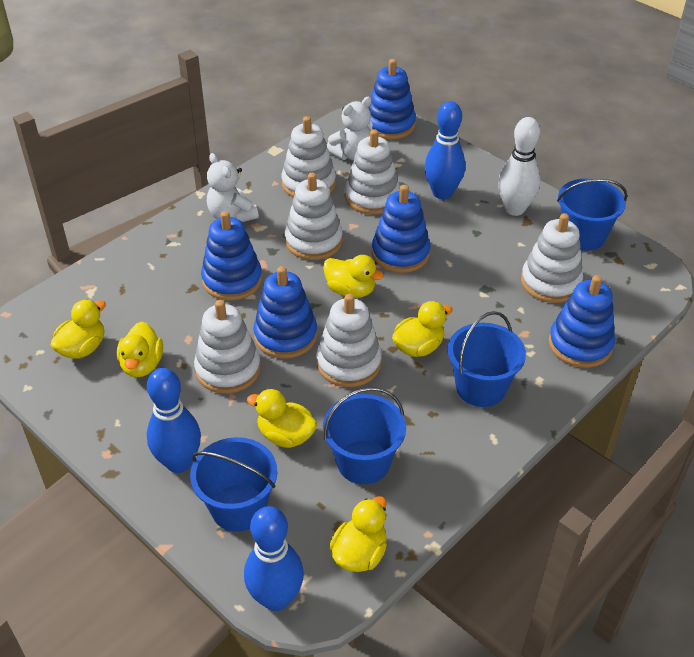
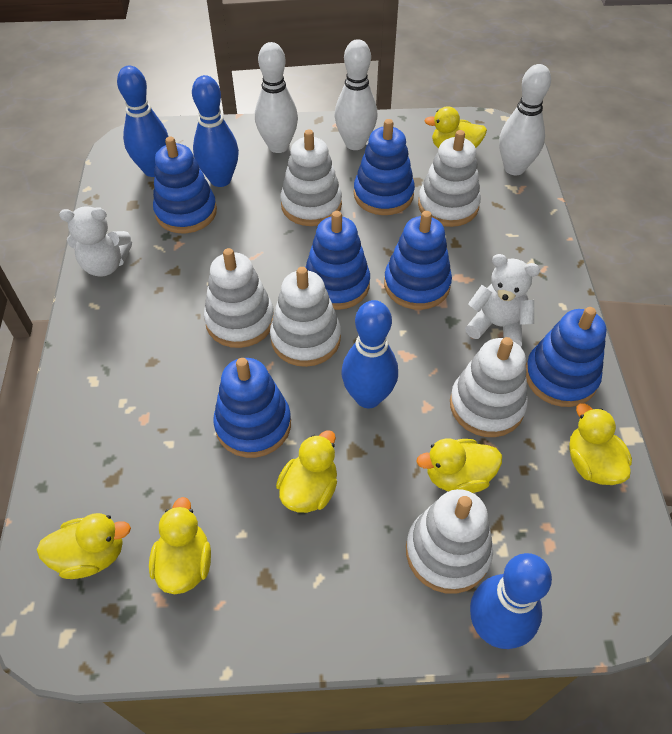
blue bowling pin: 3 -> 4
blue bucket: 4 -> 0
blue stacking toy: 5 -> 6
white bowling pin: 1 -> 3

